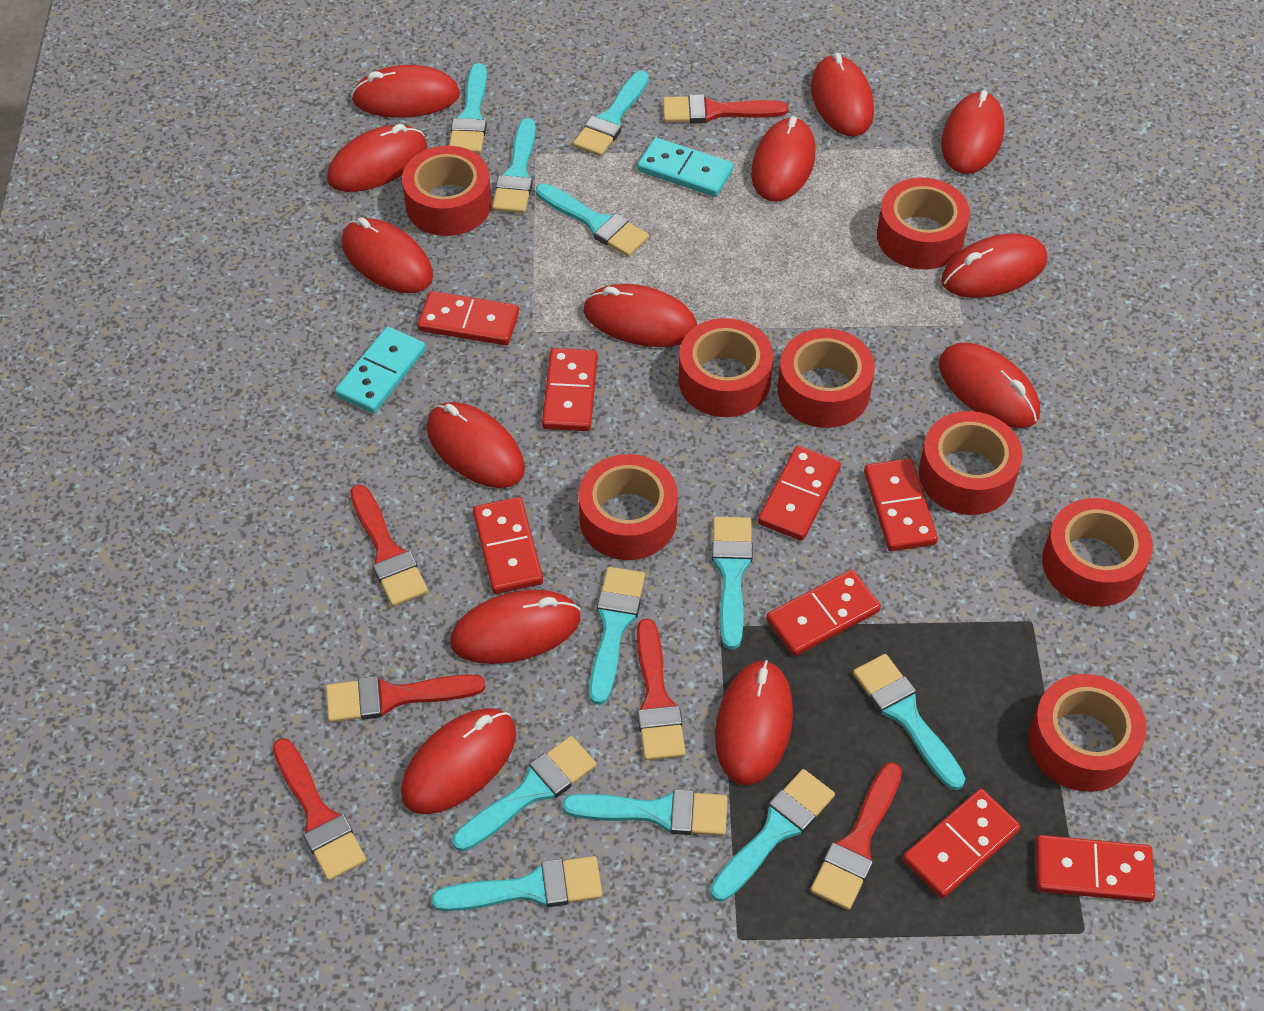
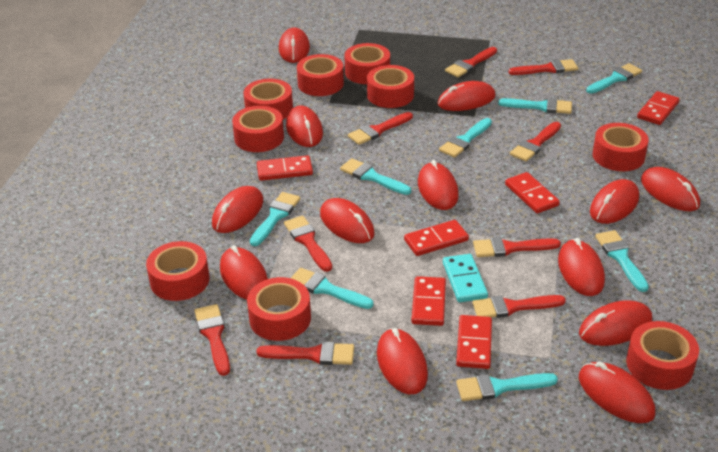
red brush: 6 -> 9
red domino: 8 -> 6
red tape: 8 -> 9
turquoise brush: 11 -> 8
turquoise domino: 2 -> 1

